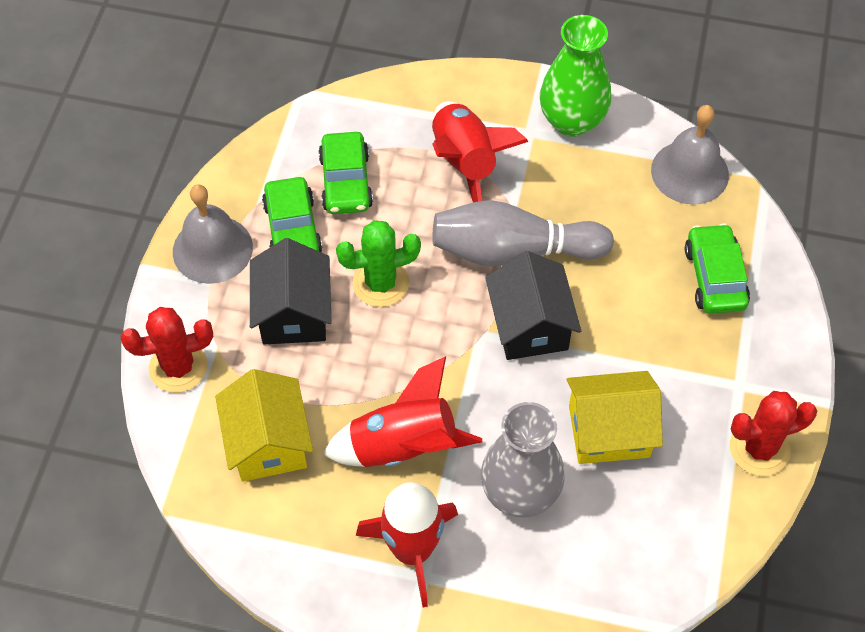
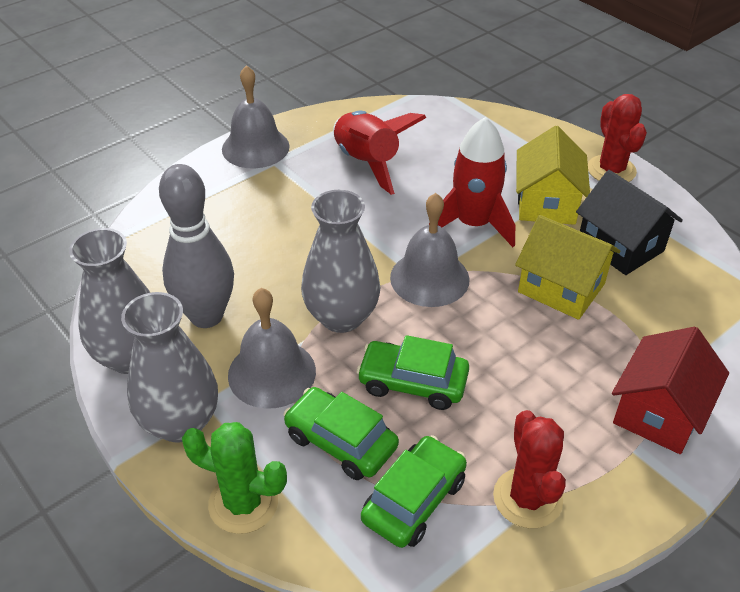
black house: 2 -> 1
green vase: 1 -> 0
grey bell: 2 -> 3
grey vase: 1 -> 3
red house: 0 -> 1
red rocket: 3 -> 2

